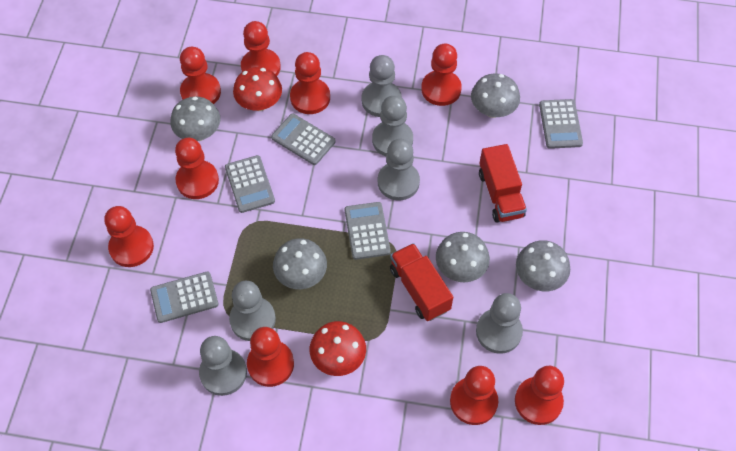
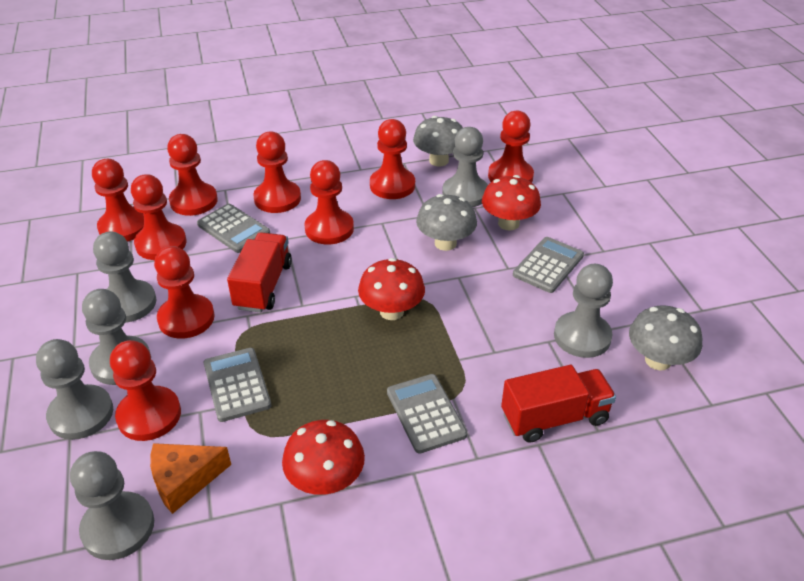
grey calculator: 5 -> 4
grey mushroom: 5 -> 3
orange cheese: 0 -> 1
red mushroom: 2 -> 3

